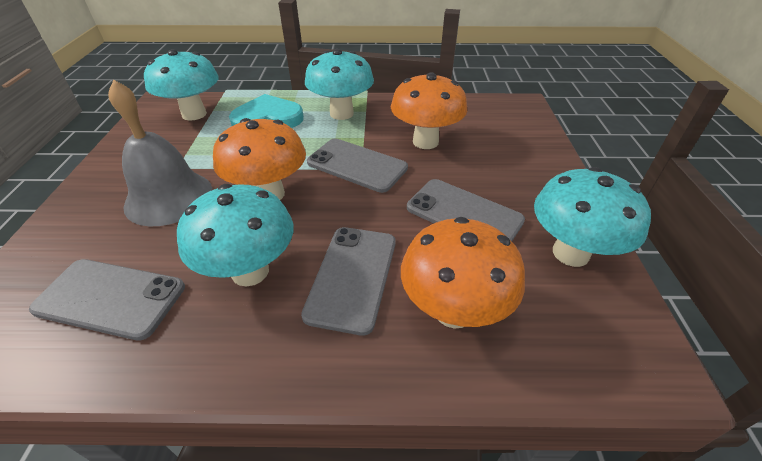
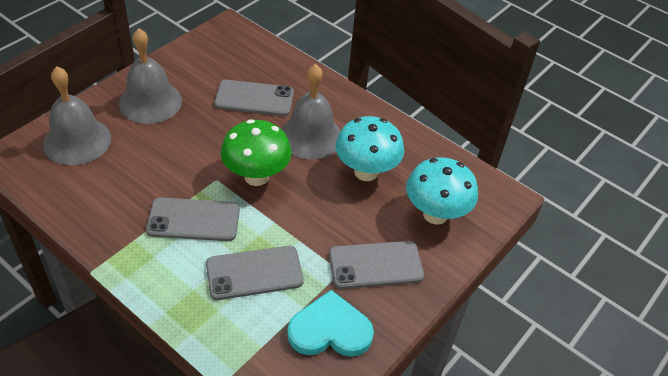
green mushroom: 0 -> 1
grey bell: 1 -> 3
orange mushroom: 3 -> 0
turquoise mushroom: 4 -> 2

